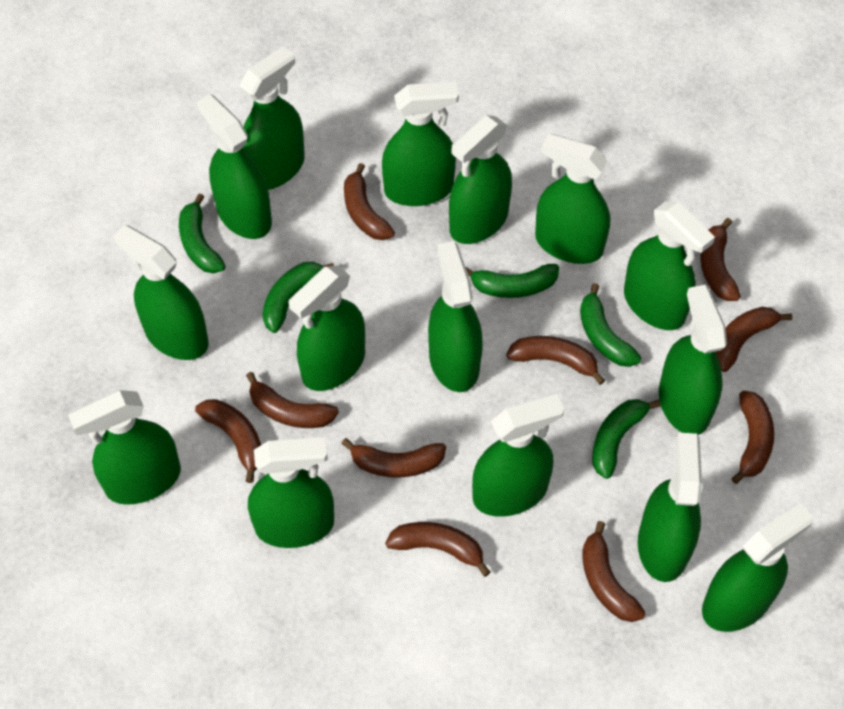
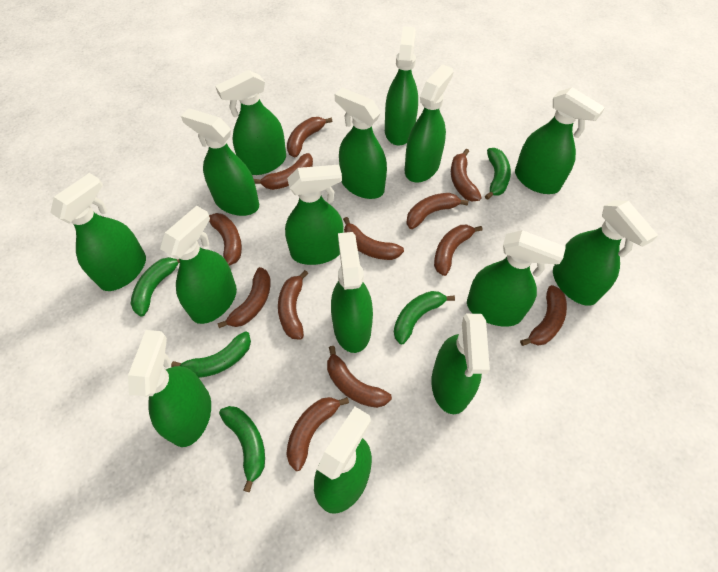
brown banana: 10 -> 12

